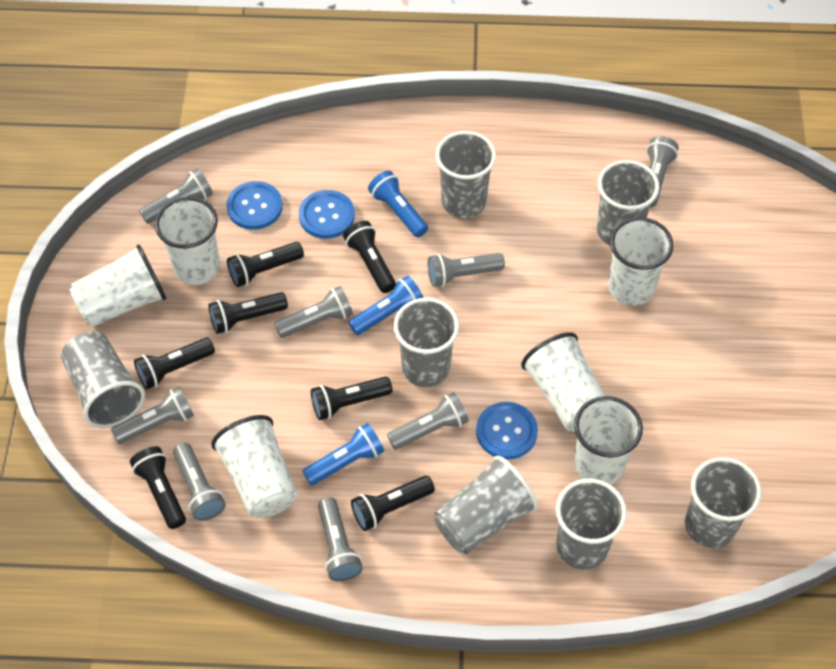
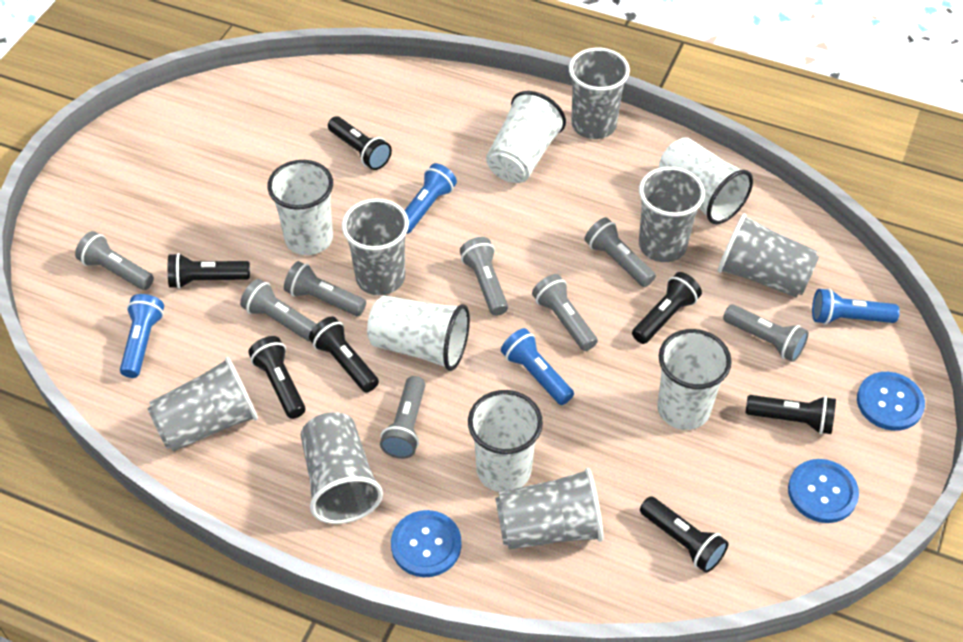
blue flashlight: 3 -> 4

